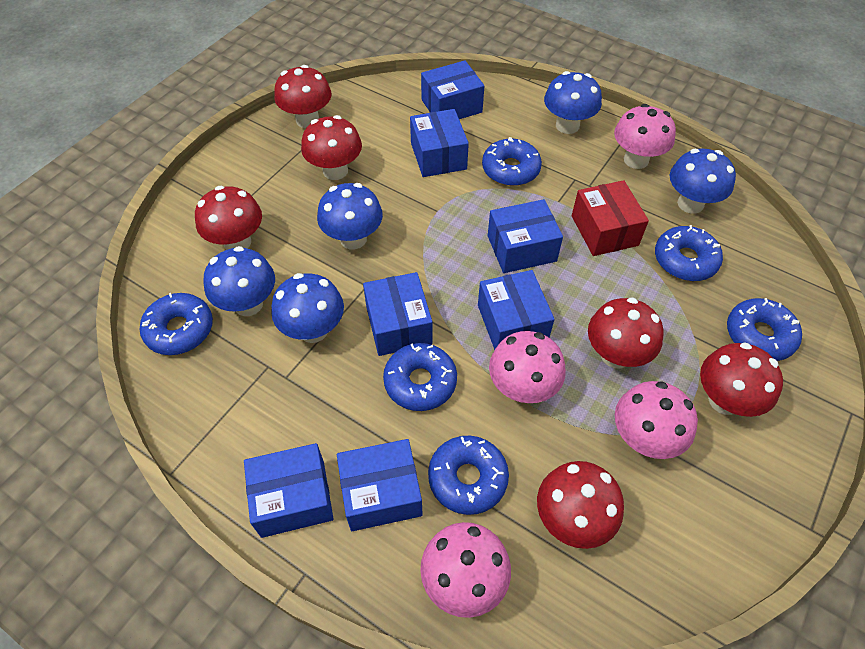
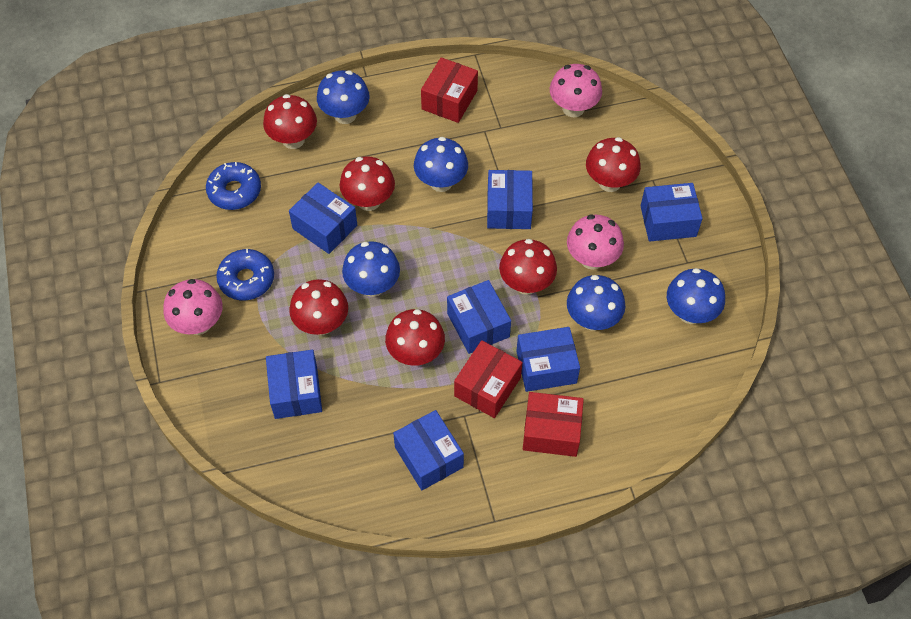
blue donut: 6 -> 2
pink mushroom: 4 -> 3
red box: 1 -> 3

